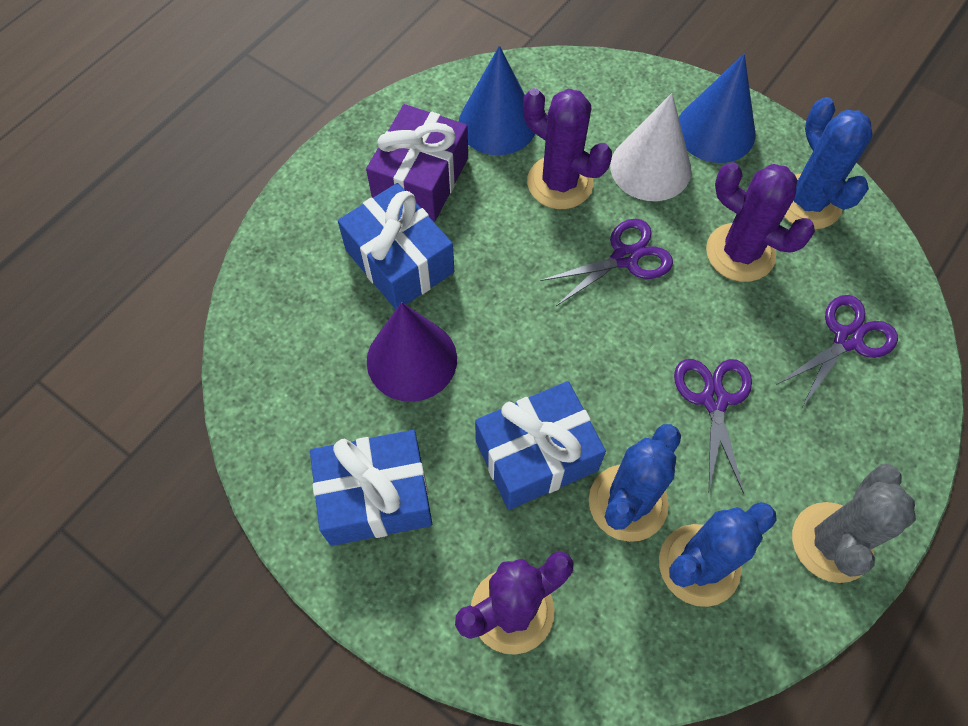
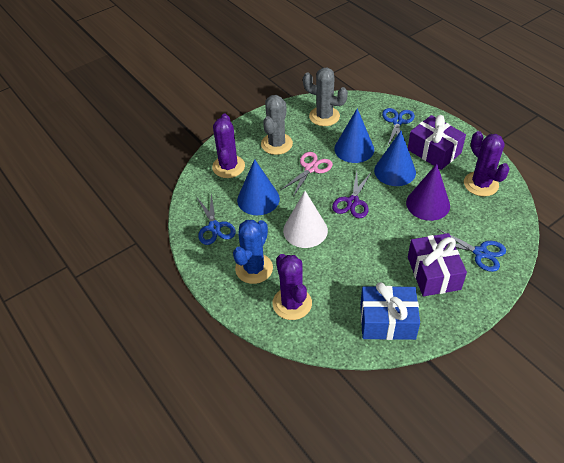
blue cactus: 3 -> 1
blue cone: 2 -> 3
blue gift: 3 -> 1
blue scissors: 0 -> 3
grey cactus: 1 -> 2
pink scissors: 0 -> 1
purple gift: 1 -> 2
purple scissors: 3 -> 1

